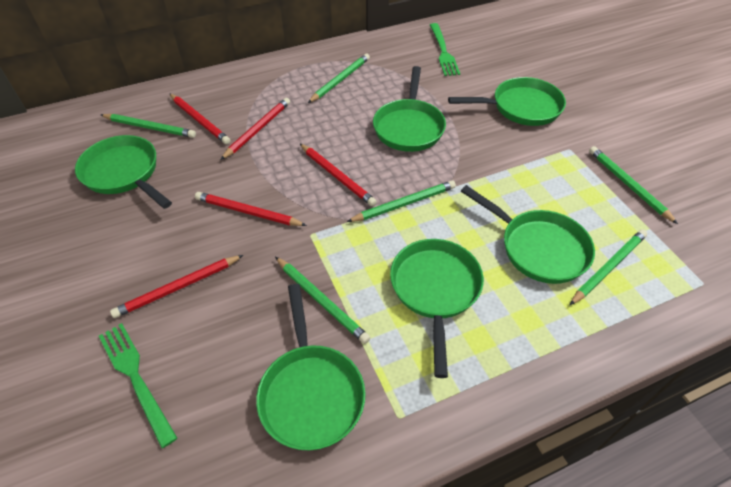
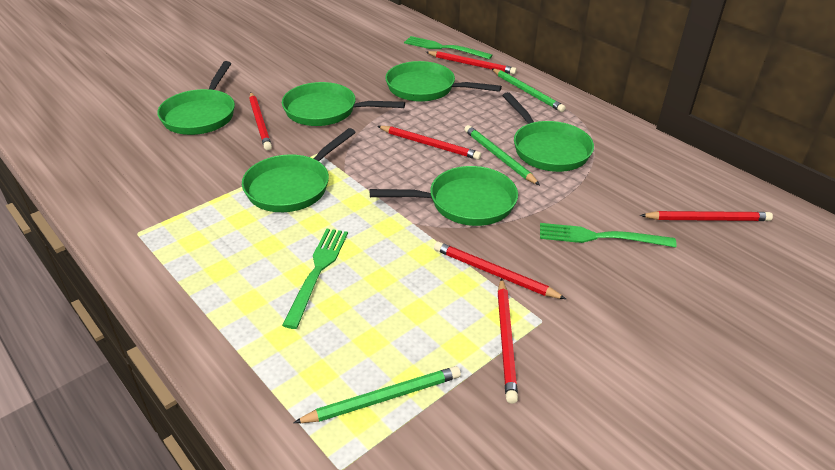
green fork: 2 -> 3
green pencil: 6 -> 3
red pencil: 5 -> 6

